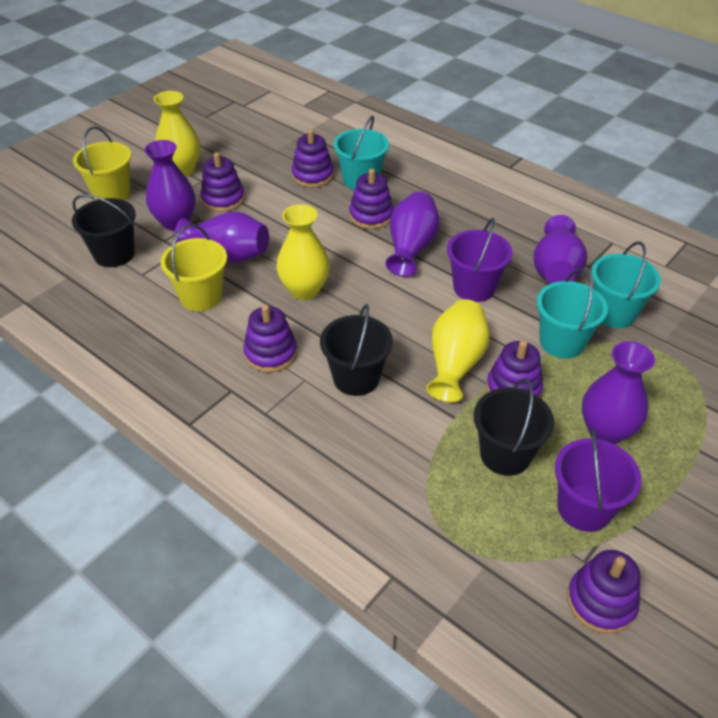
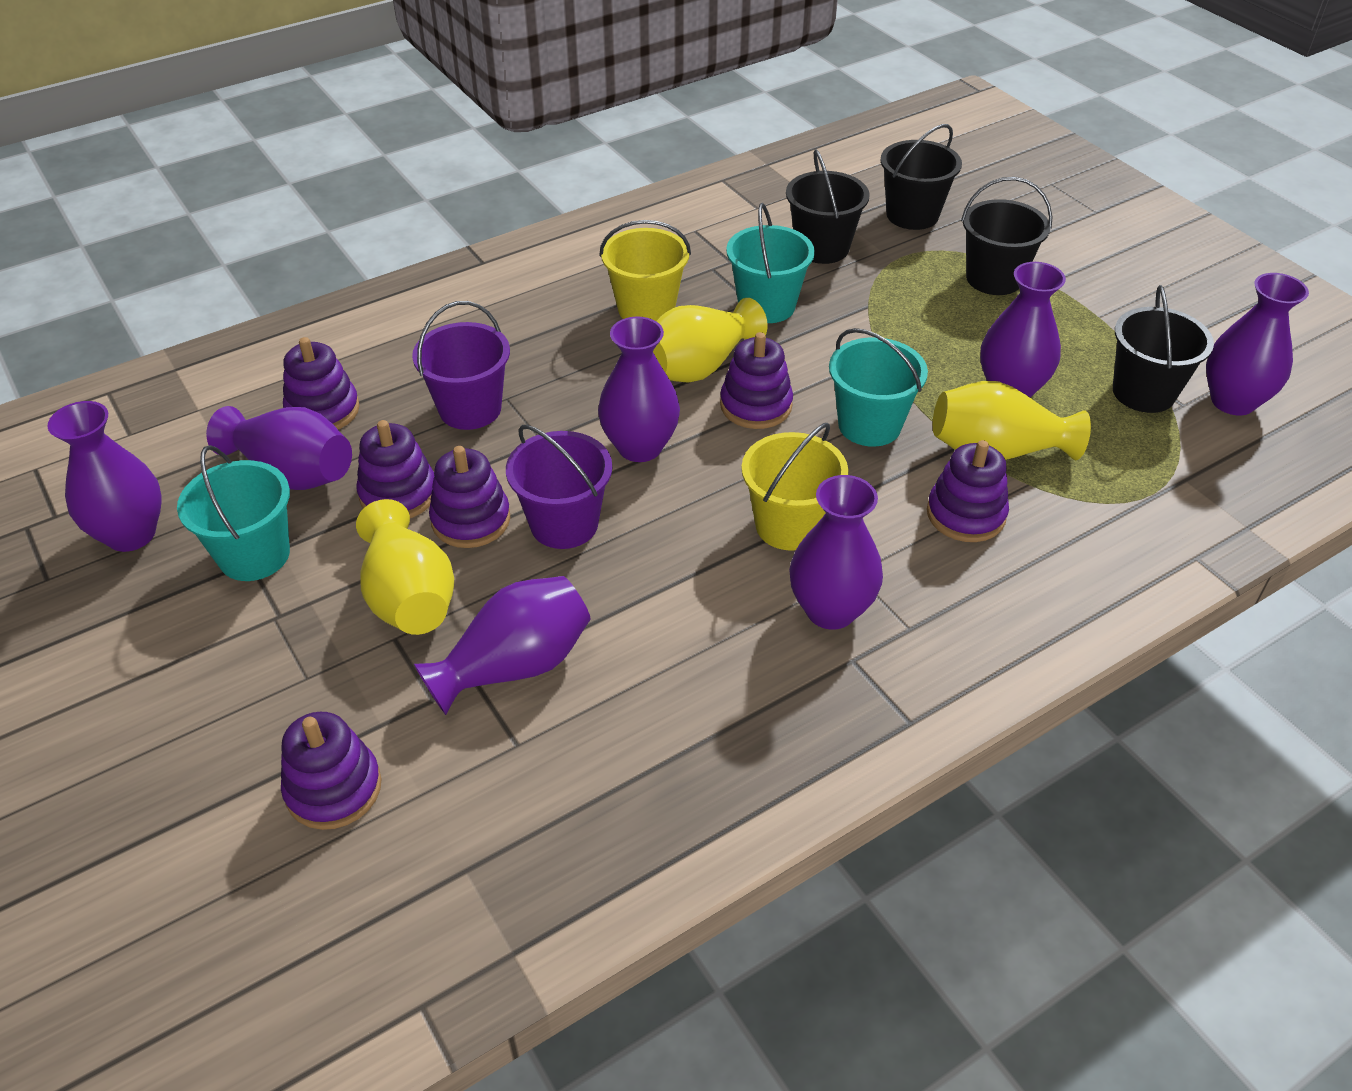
black bucket: 3 -> 4
purple vase: 5 -> 7

